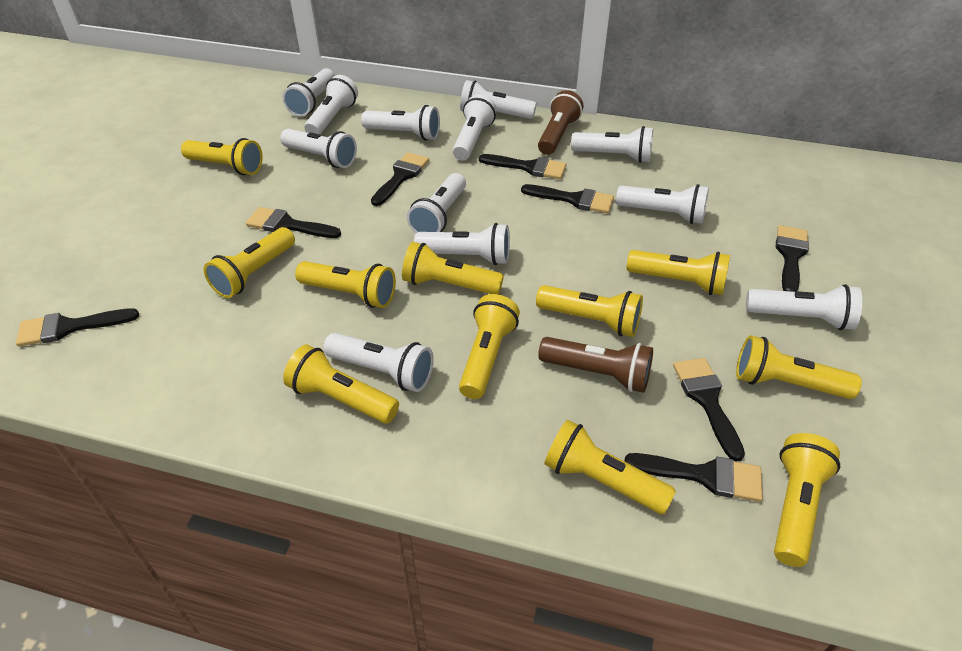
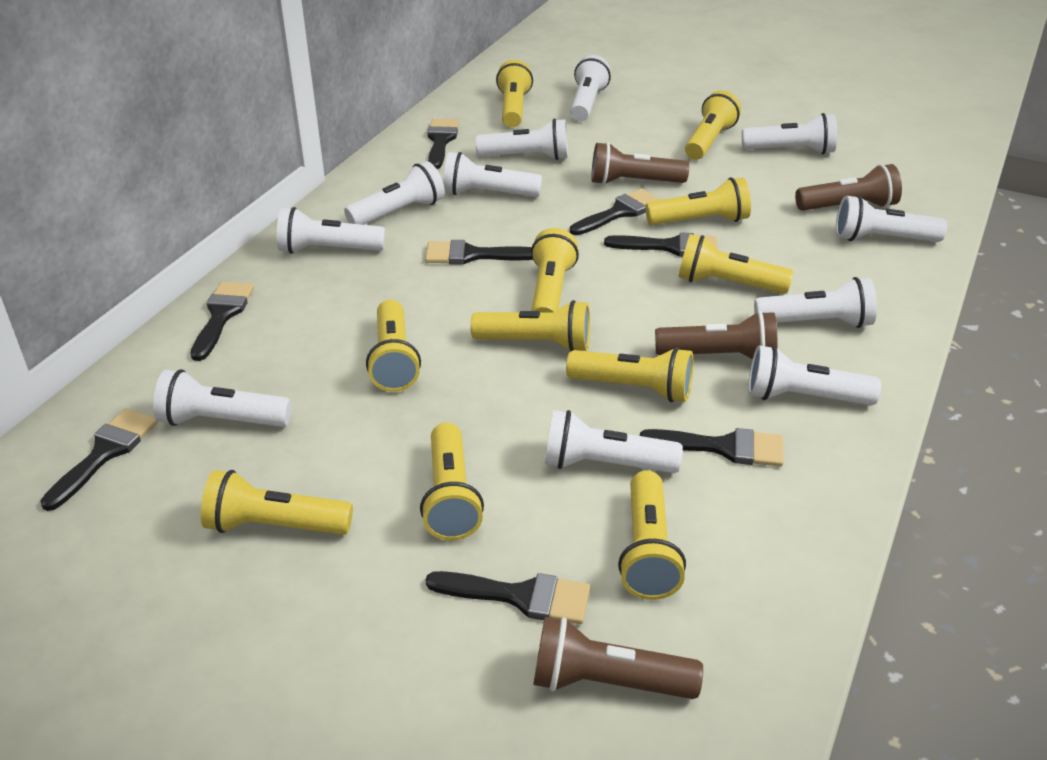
brown flashlight: 2 -> 4
white flashlight: 12 -> 11

